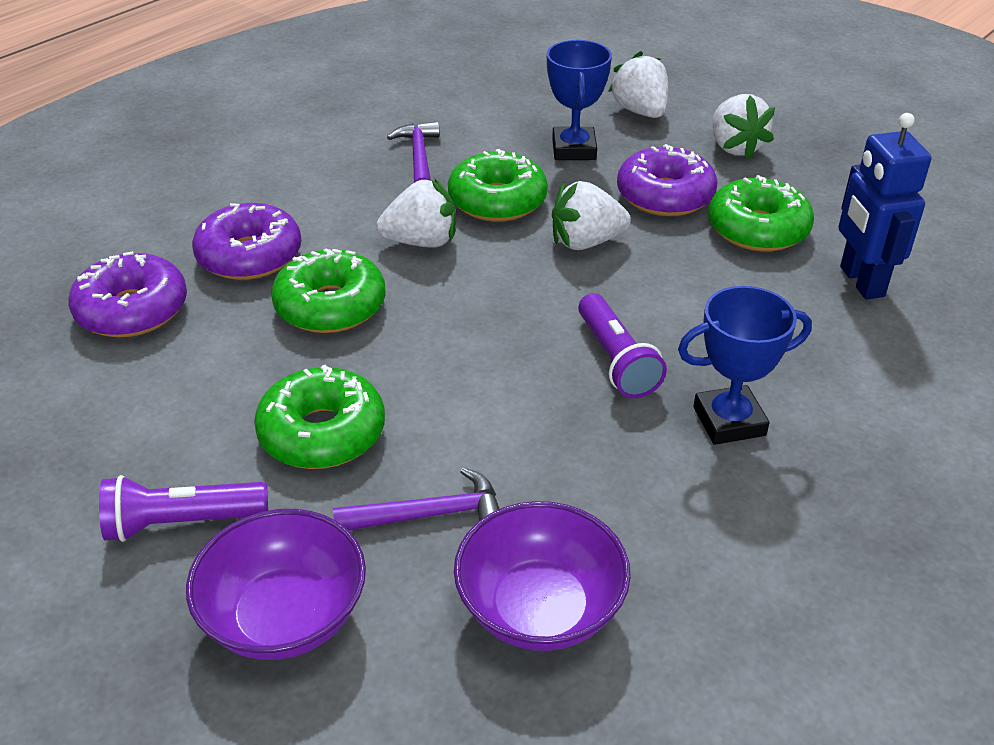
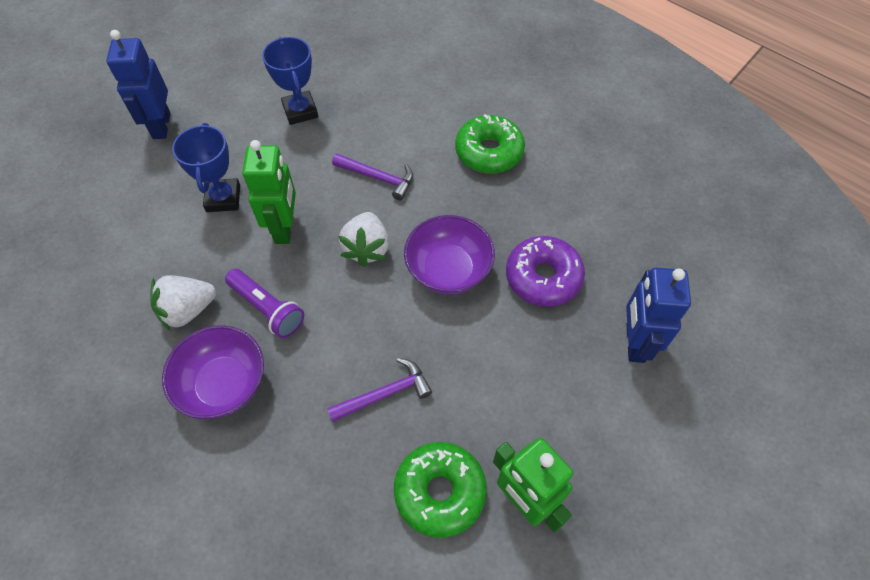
blue robot: 1 -> 2
green donut: 4 -> 2
green robot: 0 -> 2
purple donut: 3 -> 1
purple flashlight: 2 -> 1
white strawberry: 4 -> 2

